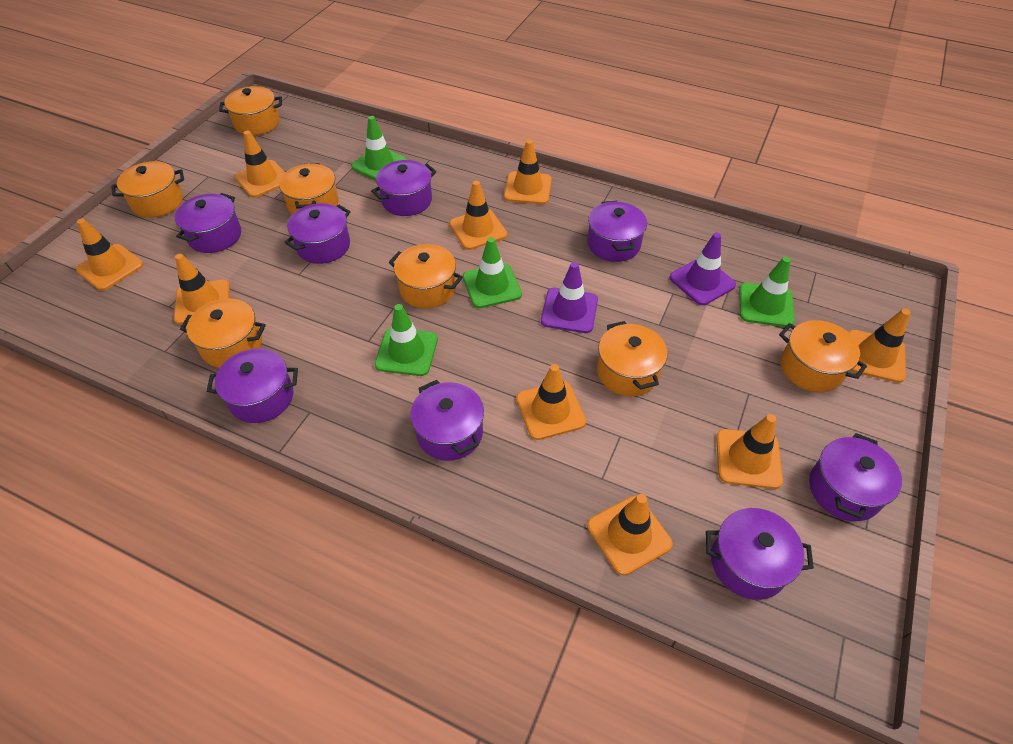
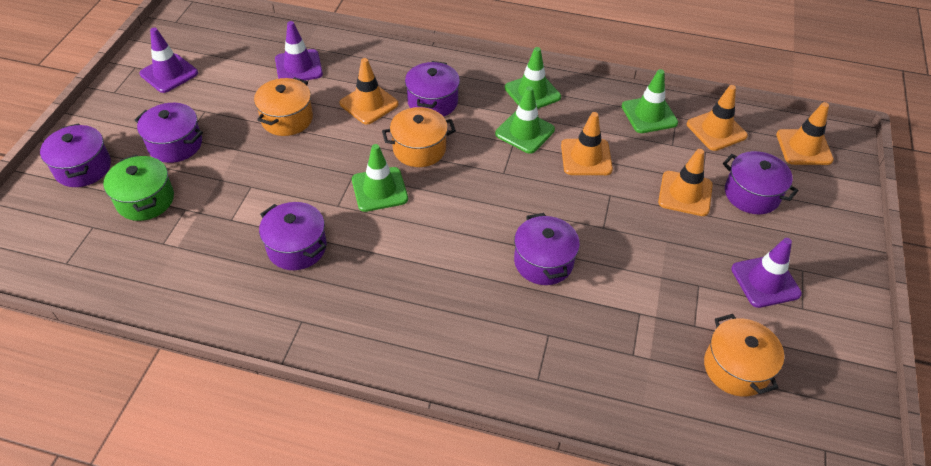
green pot: 0 -> 1
orange pot: 7 -> 3
orange traffic cone: 9 -> 5
purple pot: 8 -> 6
purple traffic cone: 2 -> 3

